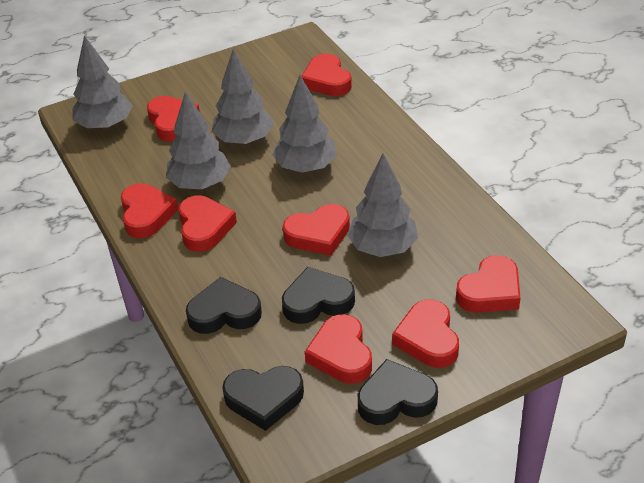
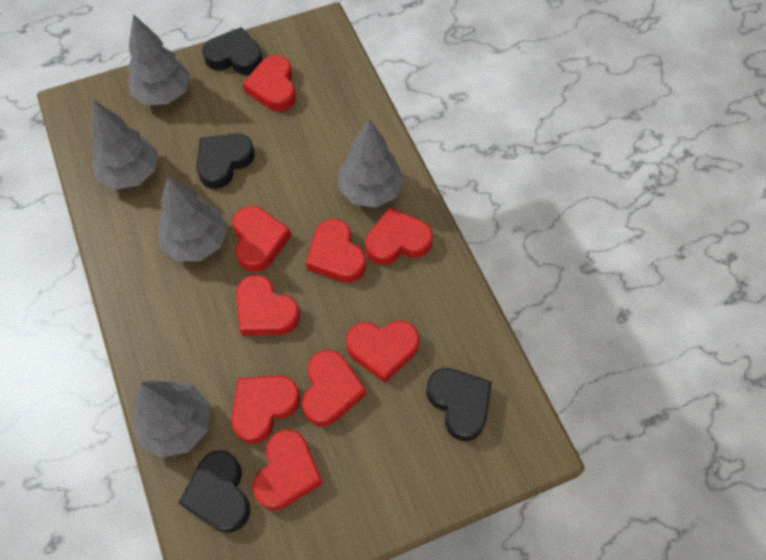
red heart: 8 -> 9

